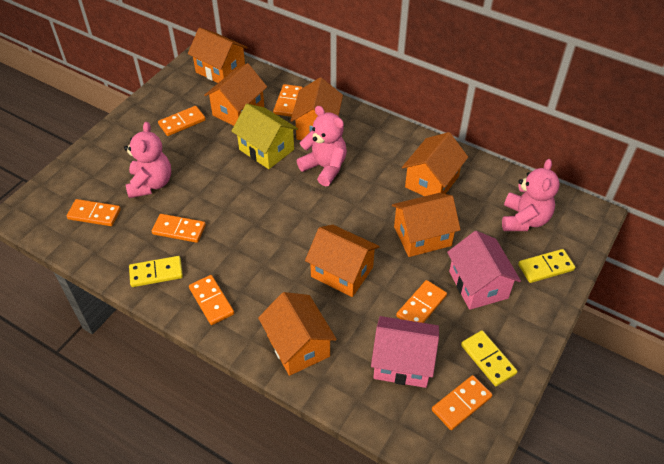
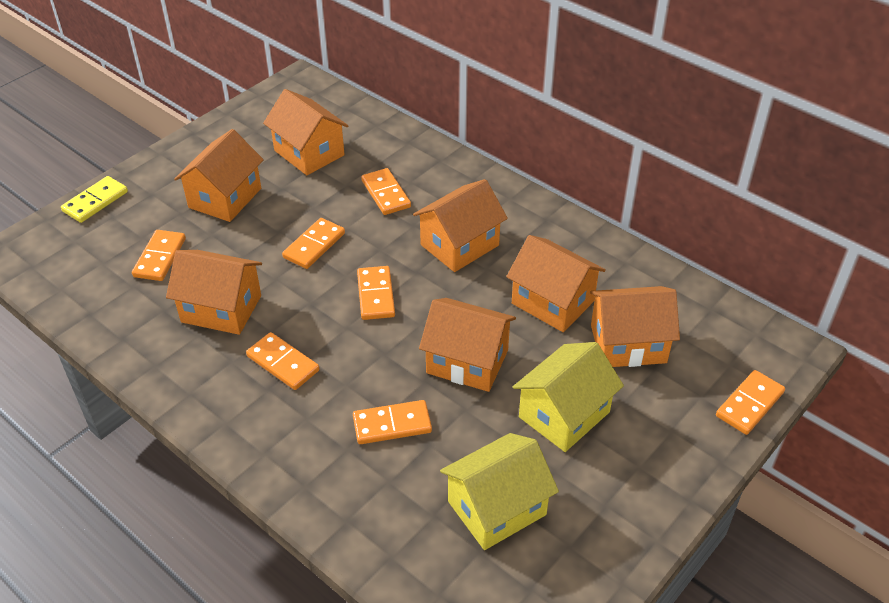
pink house: 2 -> 0
pink teddy bear: 3 -> 0
yellow domino: 3 -> 1
yellow house: 1 -> 2

